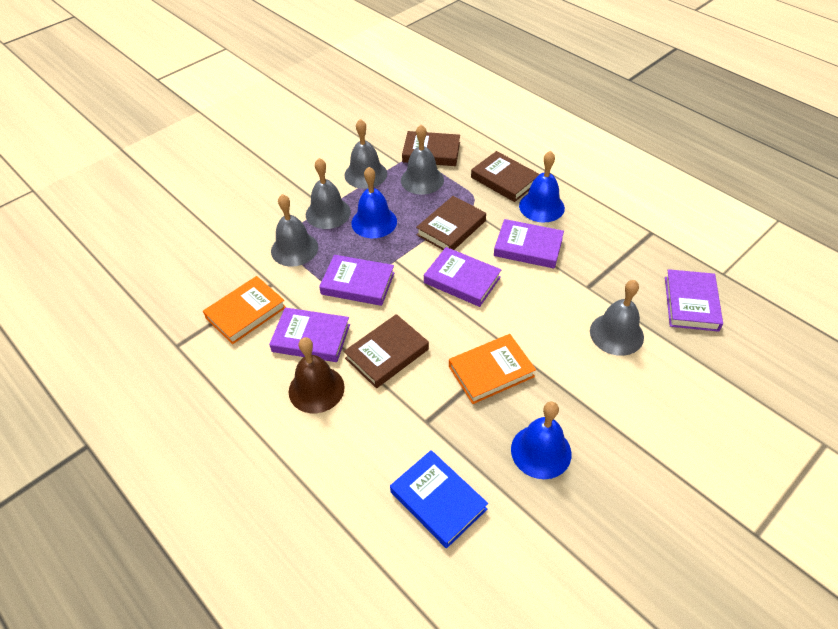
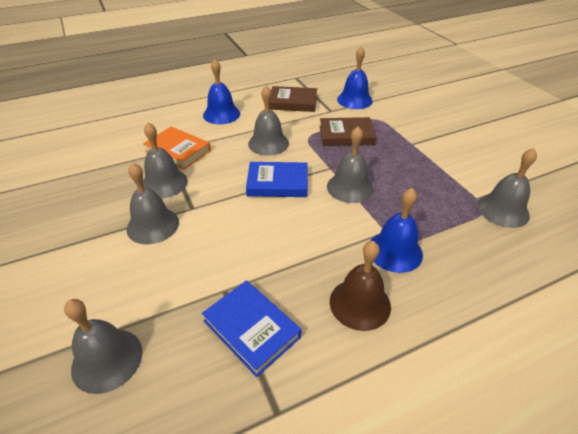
blue book: 1 -> 2
brown book: 4 -> 2
grey bell: 5 -> 6
orange book: 2 -> 1
purple book: 5 -> 0

